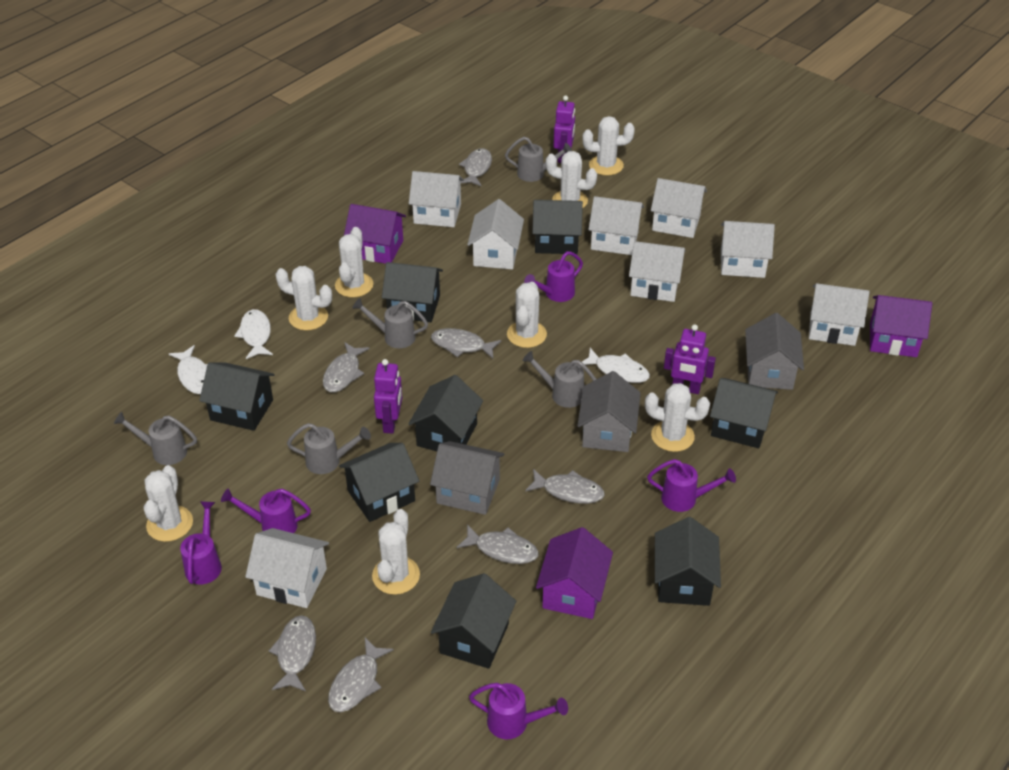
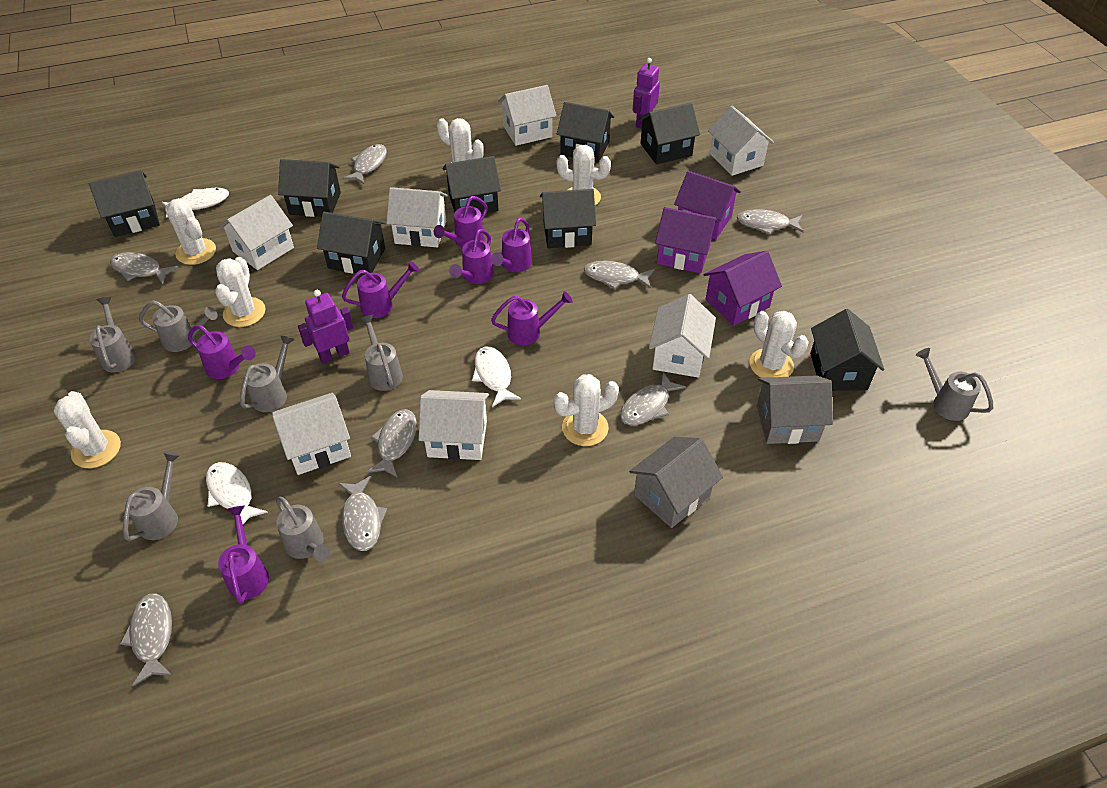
grey fish: 7 -> 8
grey house: 3 -> 2
grey watering can: 5 -> 7
purple robot: 3 -> 2
purple watering can: 5 -> 7
white cactus: 8 -> 7
white house: 8 -> 7

